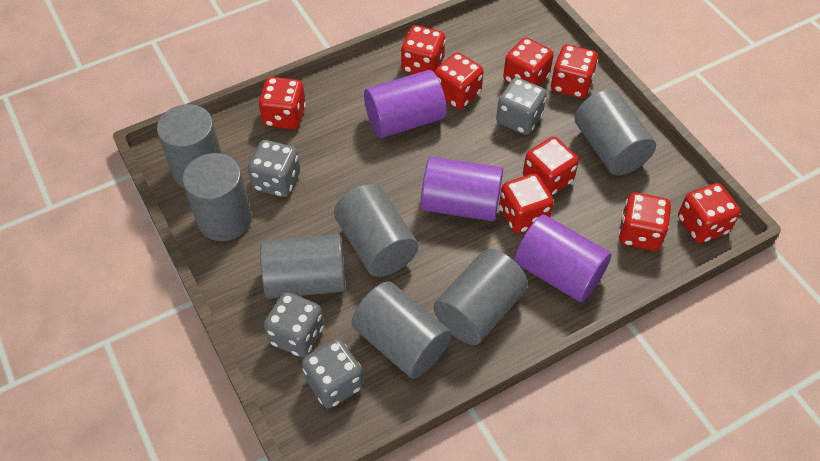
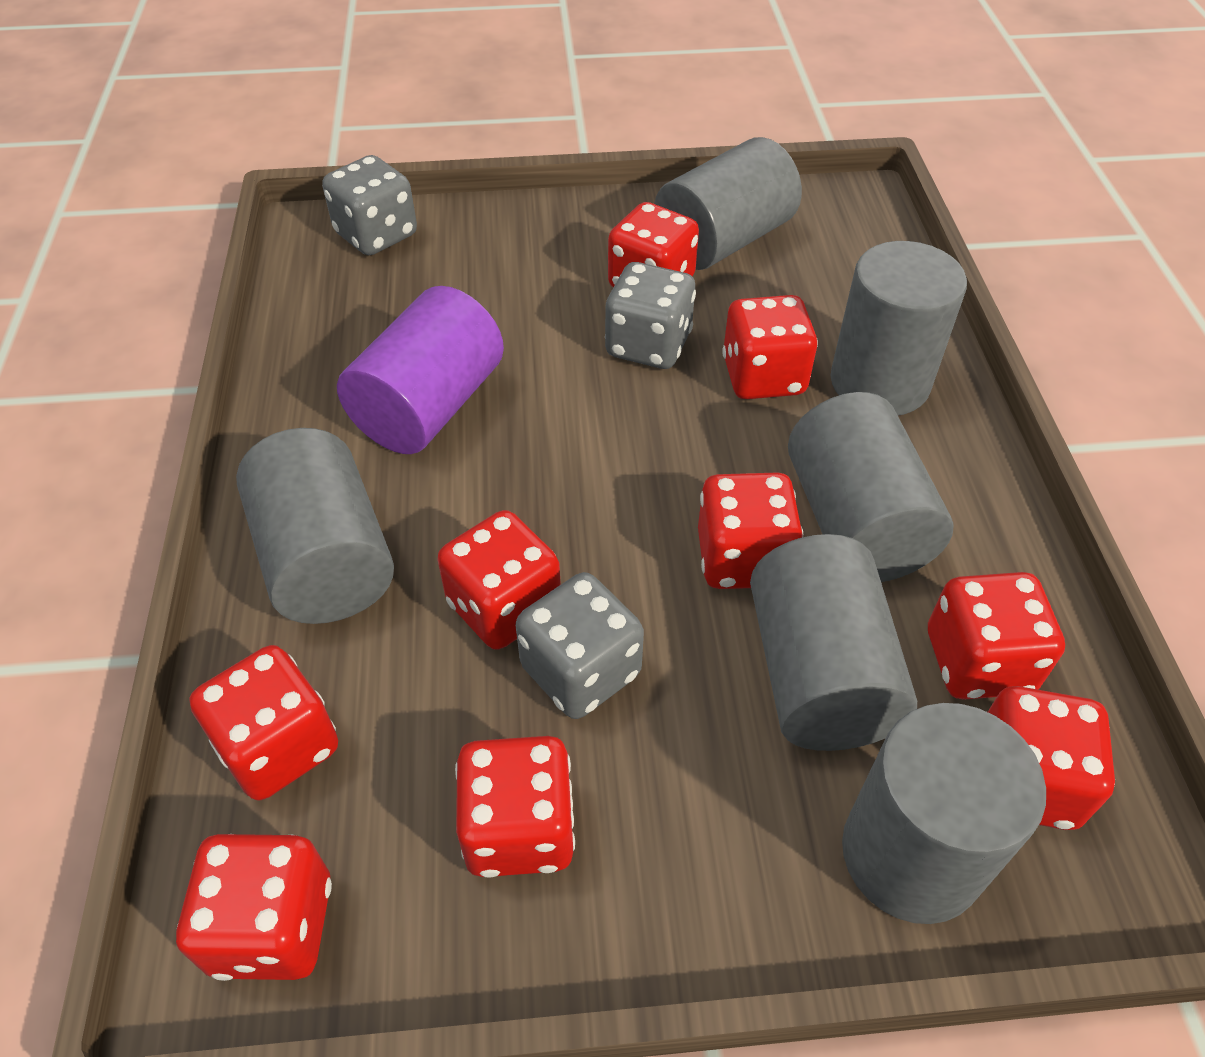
grey cylinder: 7 -> 6
grey dice: 4 -> 3
purple cylinder: 3 -> 1

